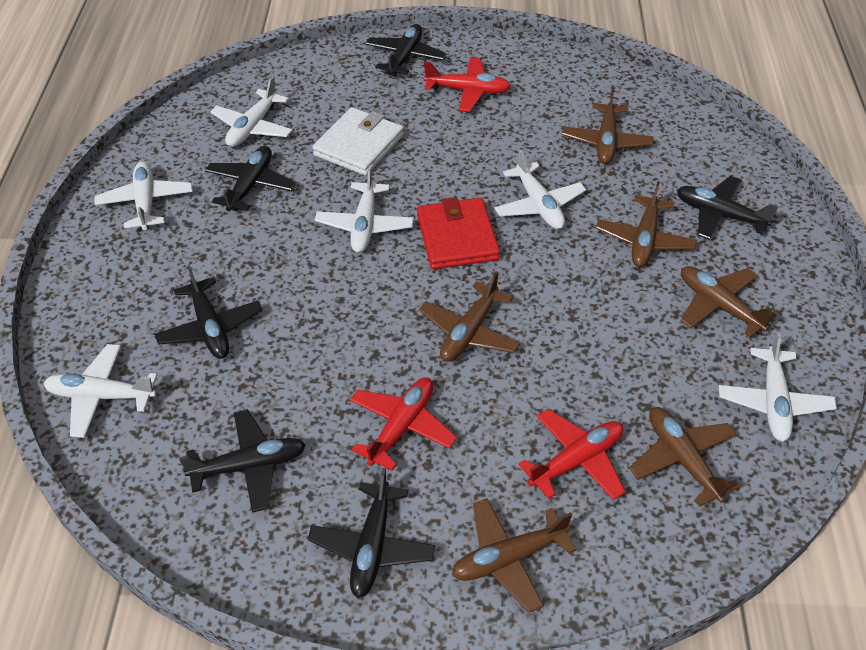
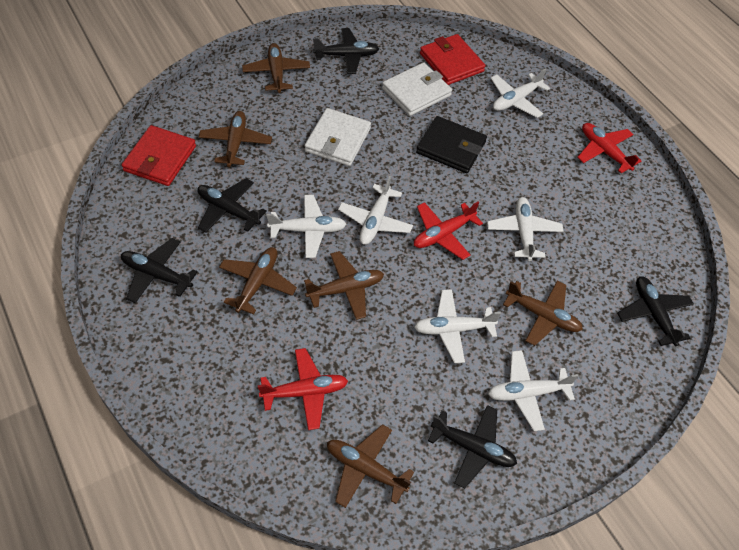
black plane: 6 -> 5
black wallet: 0 -> 1
red wallet: 1 -> 2
white wallet: 1 -> 2

